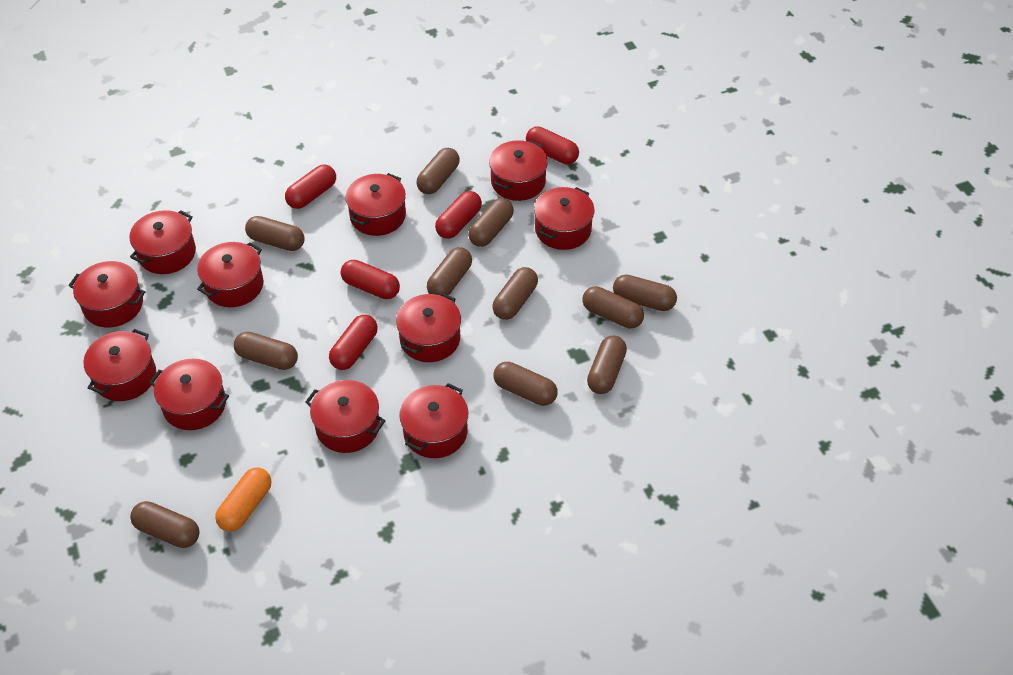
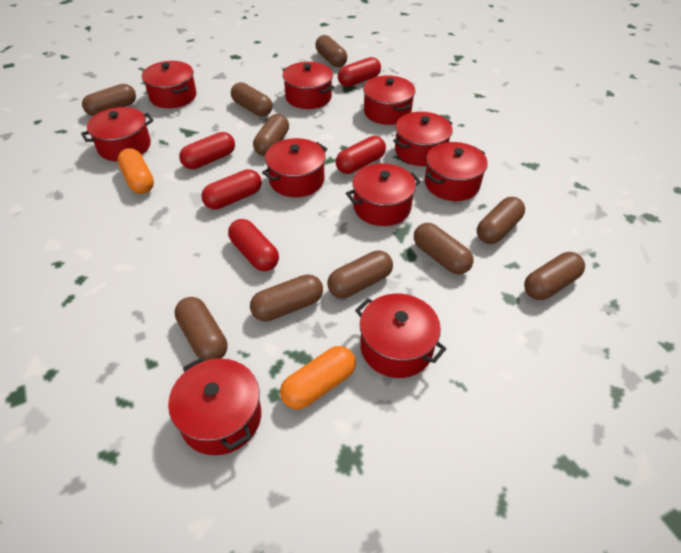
brown capsule: 11 -> 10
orange capsule: 1 -> 2
red pot: 11 -> 10

